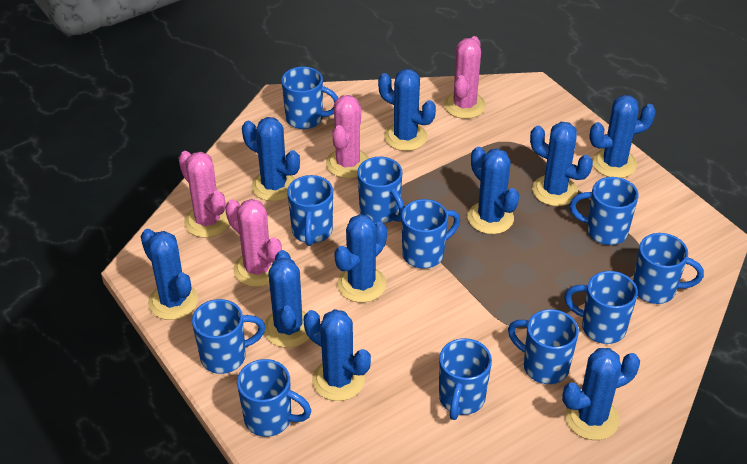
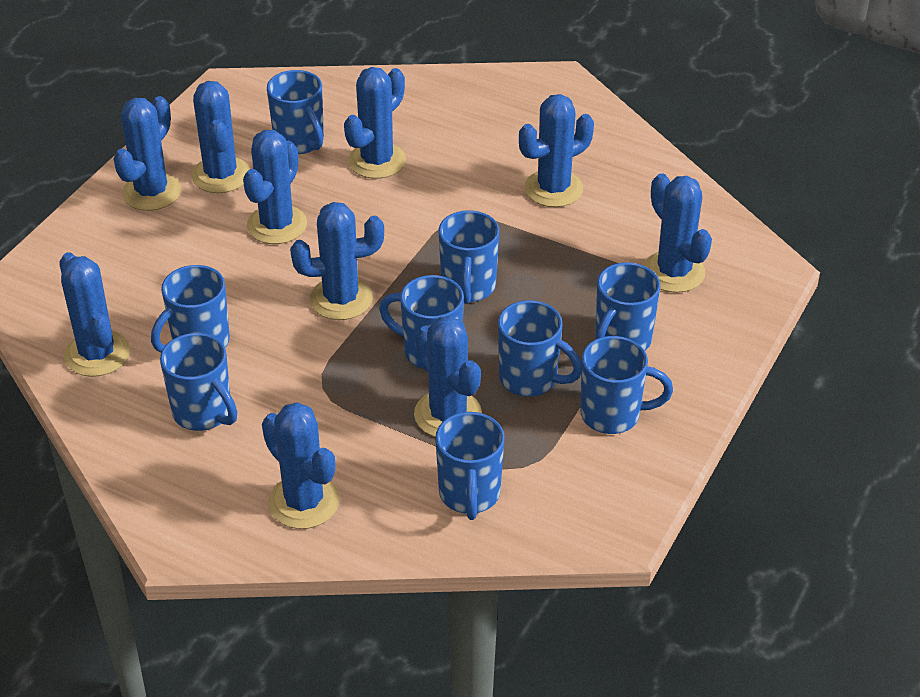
blue mug: 11 -> 9
pink cactus: 4 -> 0

